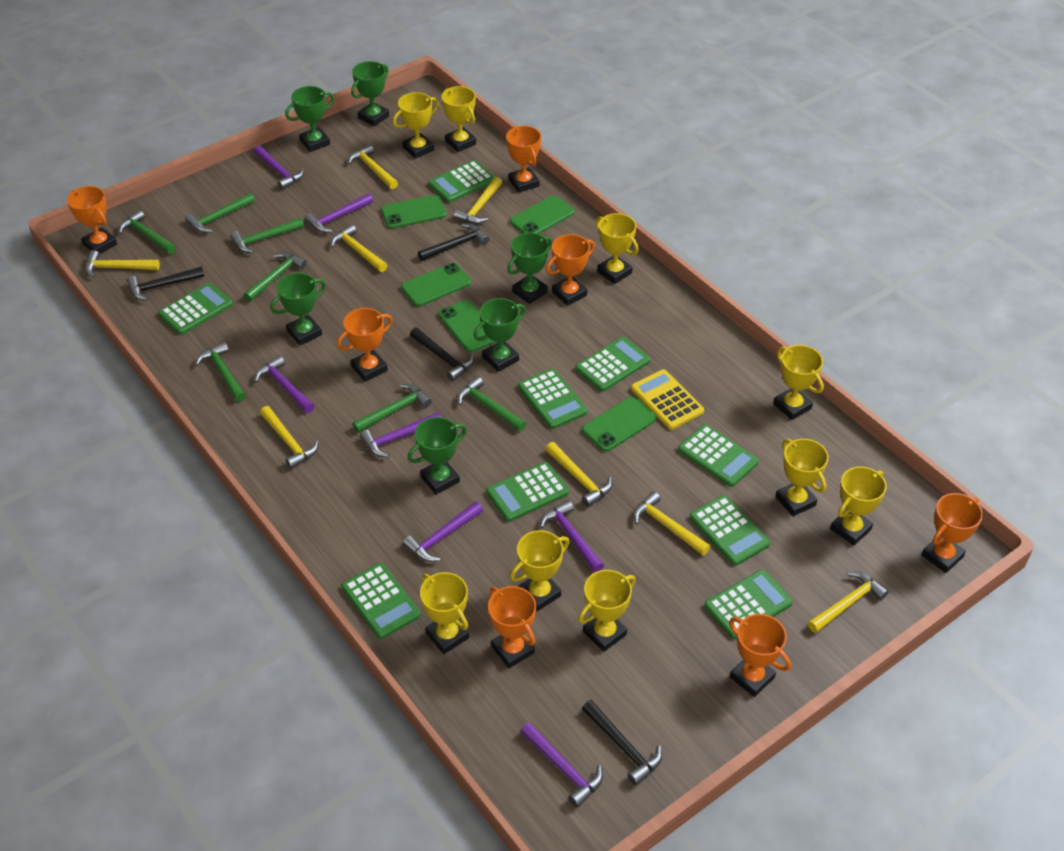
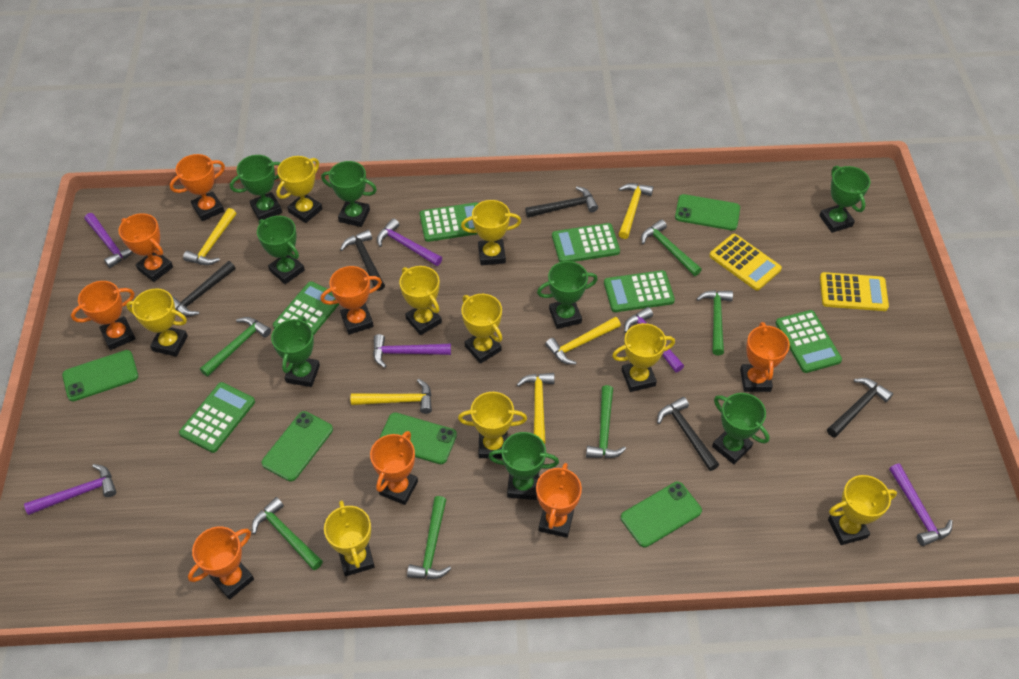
black hammer: 4 -> 5
green calculator: 9 -> 6
green hammer: 7 -> 6
green trophy: 6 -> 8
orange trophy: 7 -> 8
purple hammer: 7 -> 6
yellow calculator: 1 -> 2
yellow hammer: 8 -> 5

